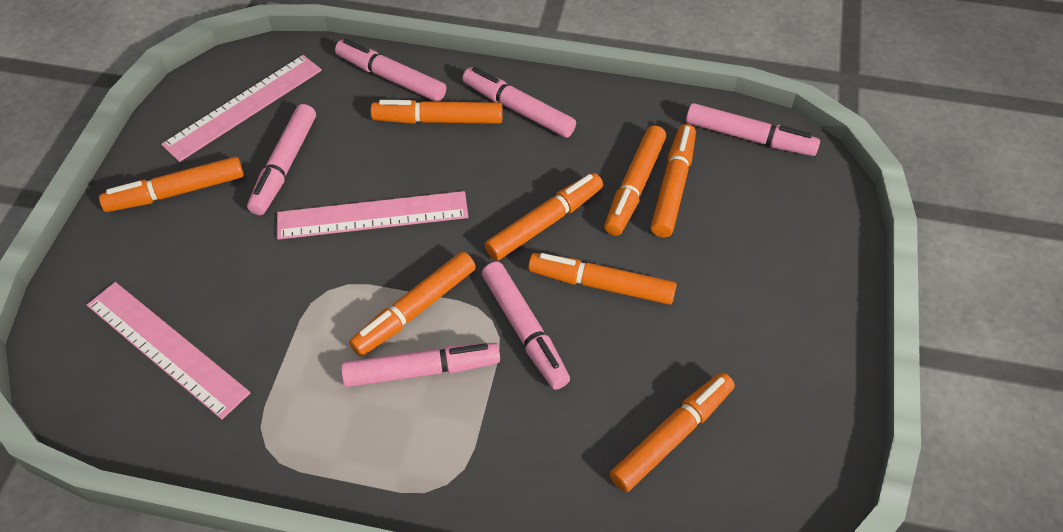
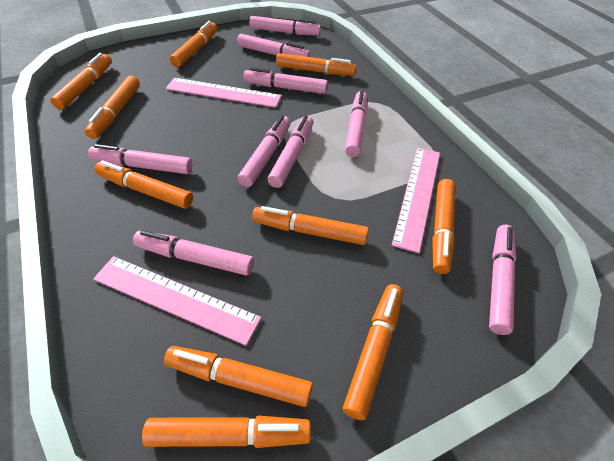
orange marker: 8 -> 10
pink marker: 6 -> 9

